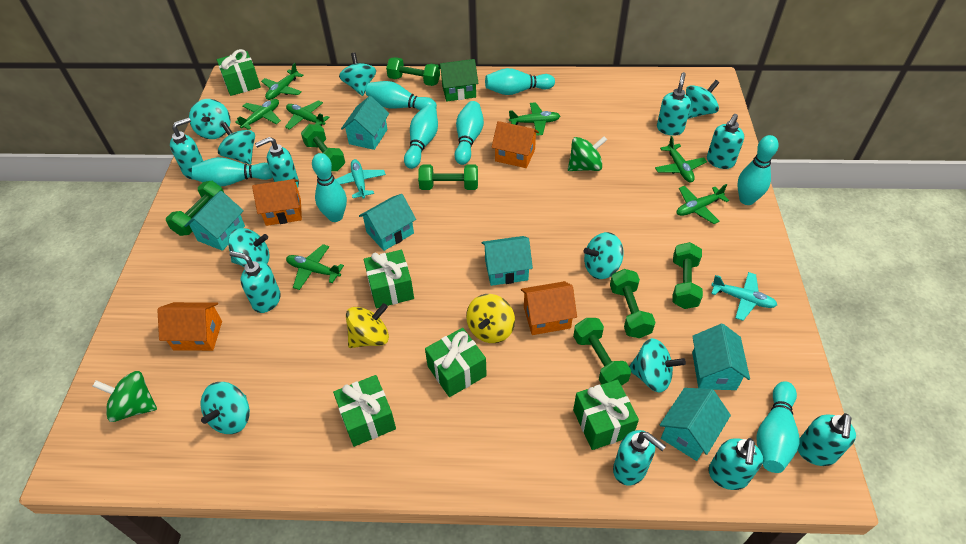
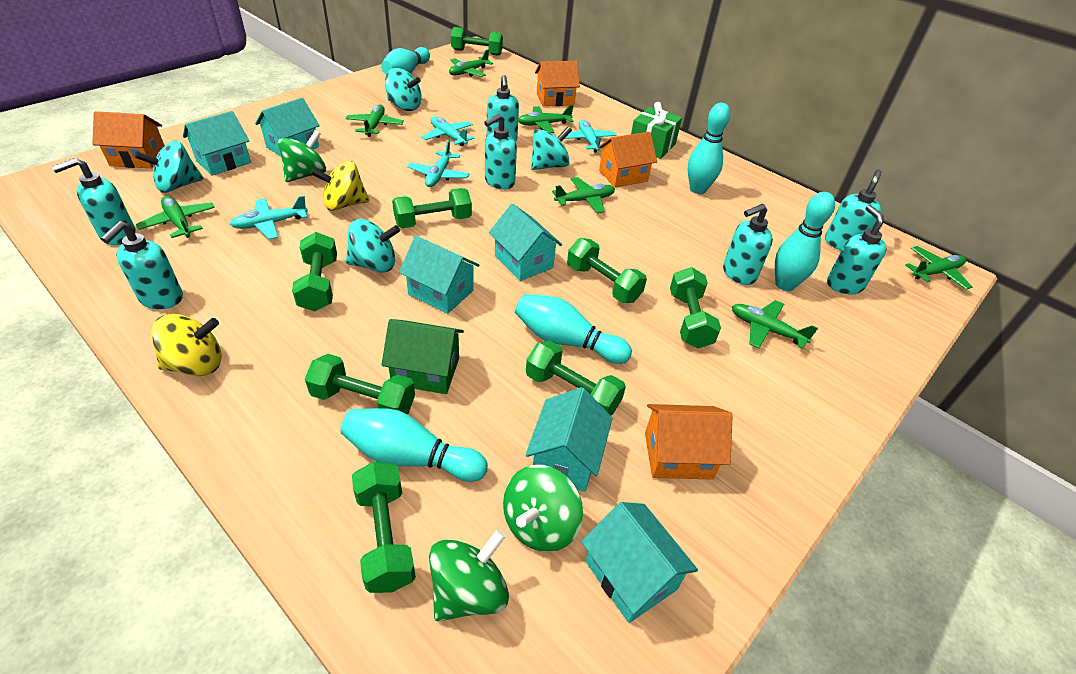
green dumbbell: 7 -> 8
green gift: 5 -> 1
green spinning top: 2 -> 3
turquoise bowling pin: 8 -> 5
turquoise plane: 2 -> 4
turquoise soap dispenser: 8 -> 7
turquoise spinning top: 8 -> 4

